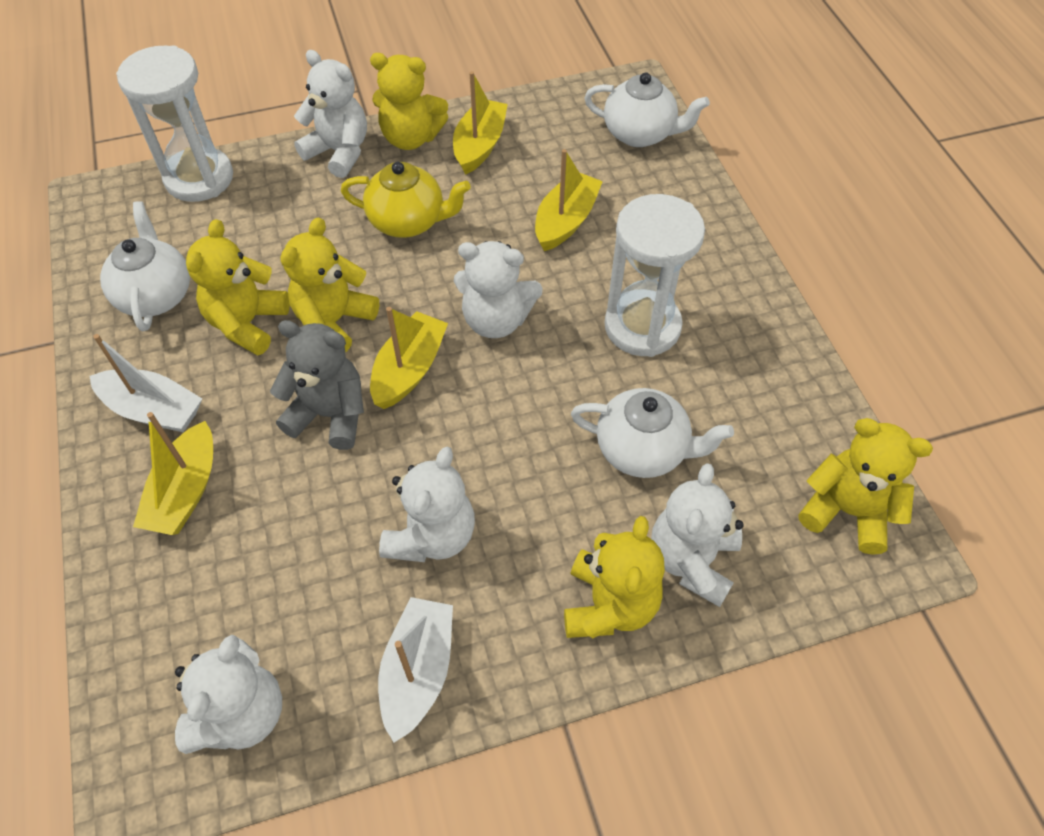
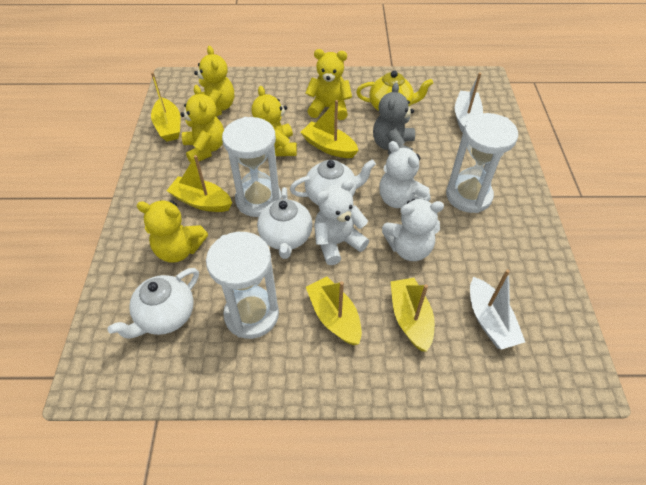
white hourglass: 2 -> 3
white teddy bear: 5 -> 3
yellow boat: 4 -> 5

